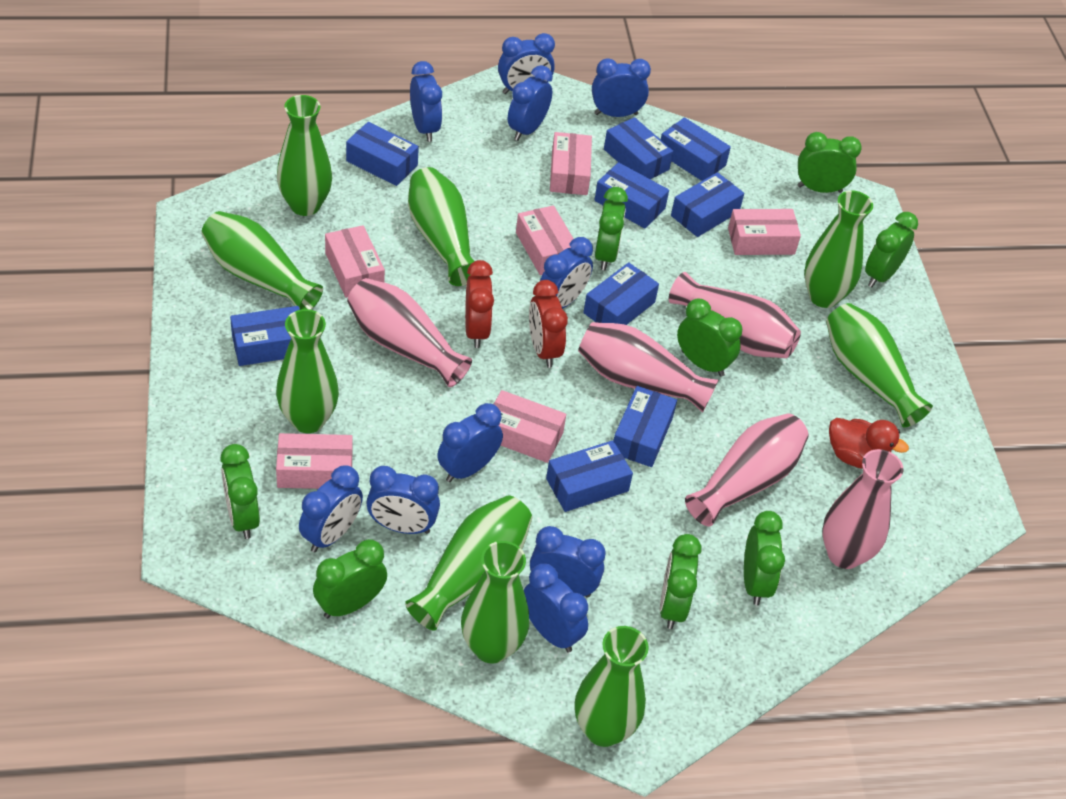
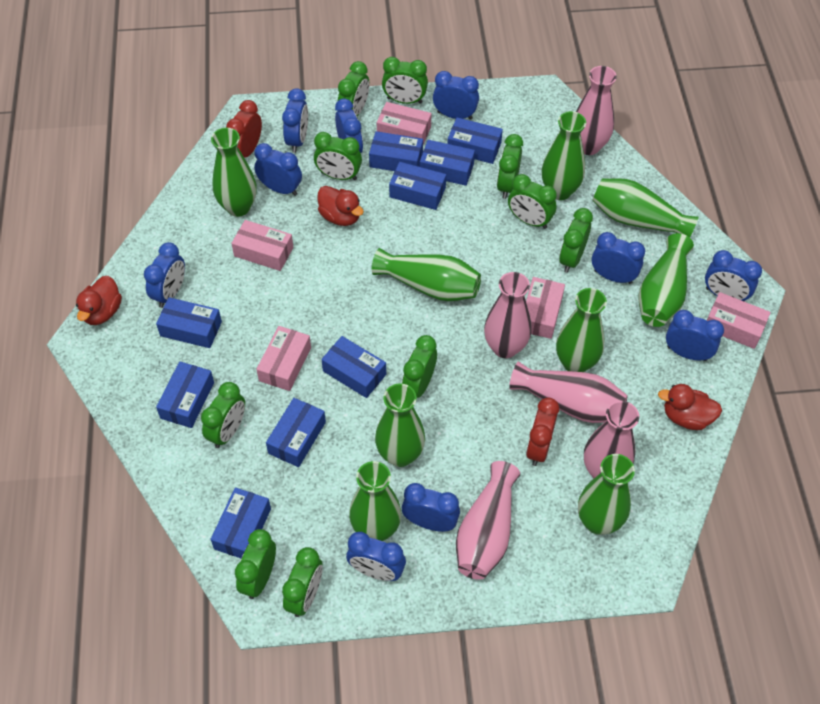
green clock: 8 -> 10
pink box: 6 -> 5
red duck: 1 -> 3

